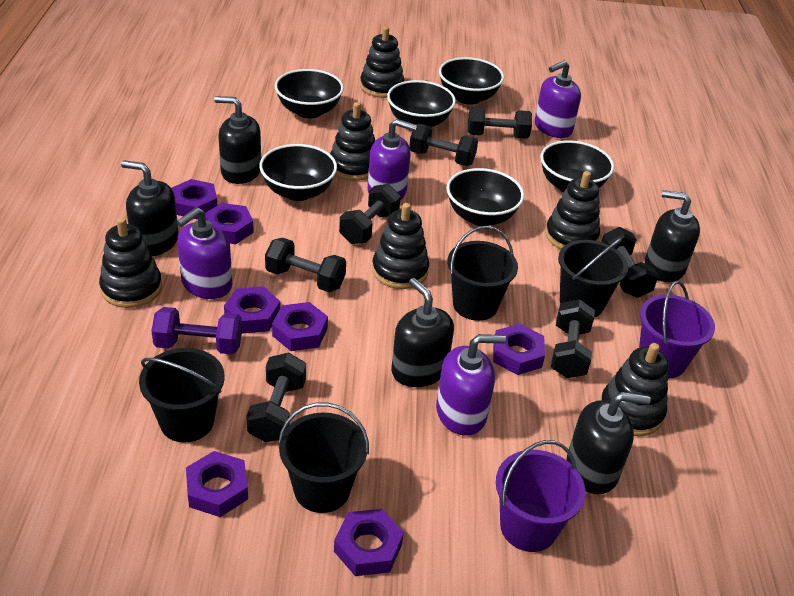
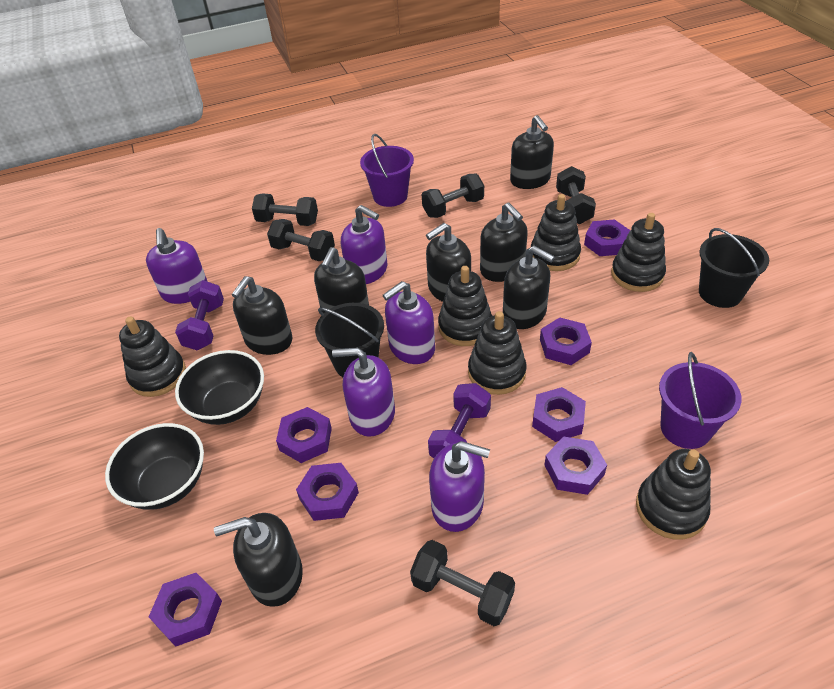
black bowl: 6 -> 2
black bucket: 4 -> 2
black dumbbell: 7 -> 5
black soap dispenser: 5 -> 7
purple dumbbell: 1 -> 2
purple soap dispenser: 4 -> 5

